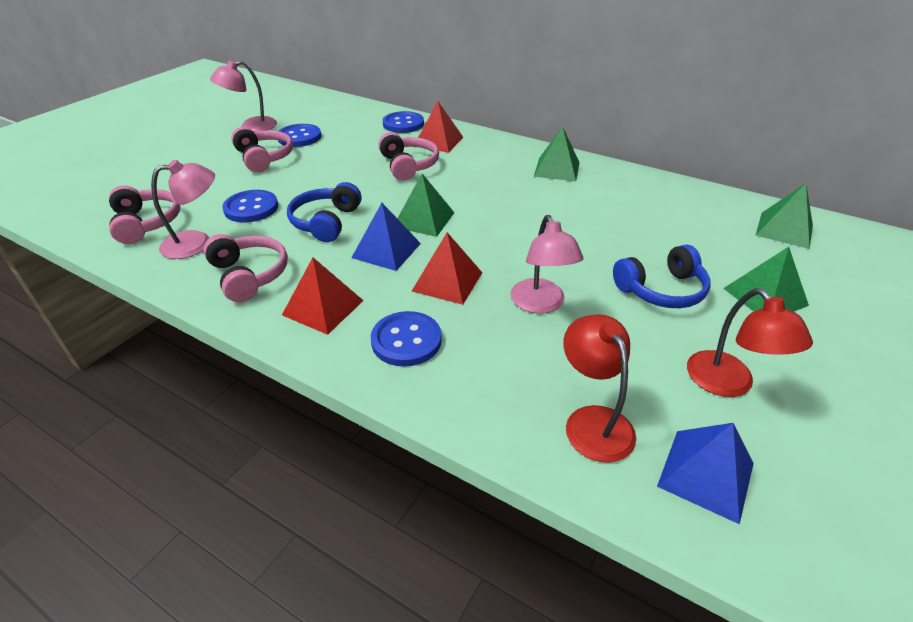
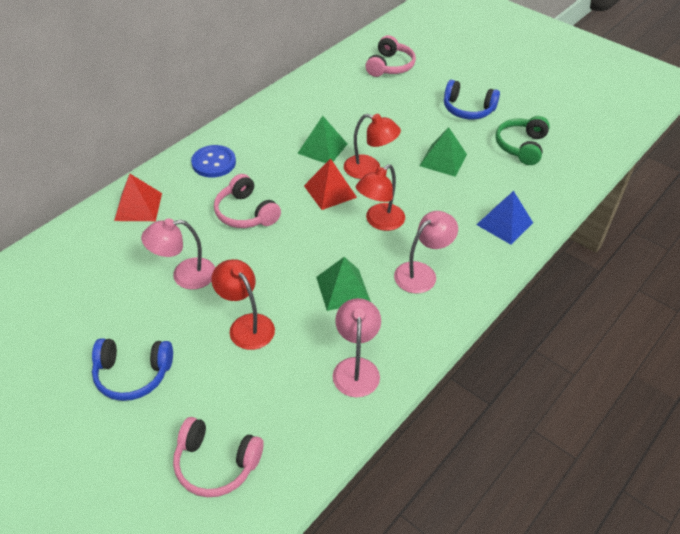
blue button: 4 -> 1
blue pyramid: 2 -> 1
green headphones: 0 -> 1
green pyramid: 4 -> 3
pink headphones: 4 -> 3
red lamp: 2 -> 3
red pyramid: 3 -> 2

